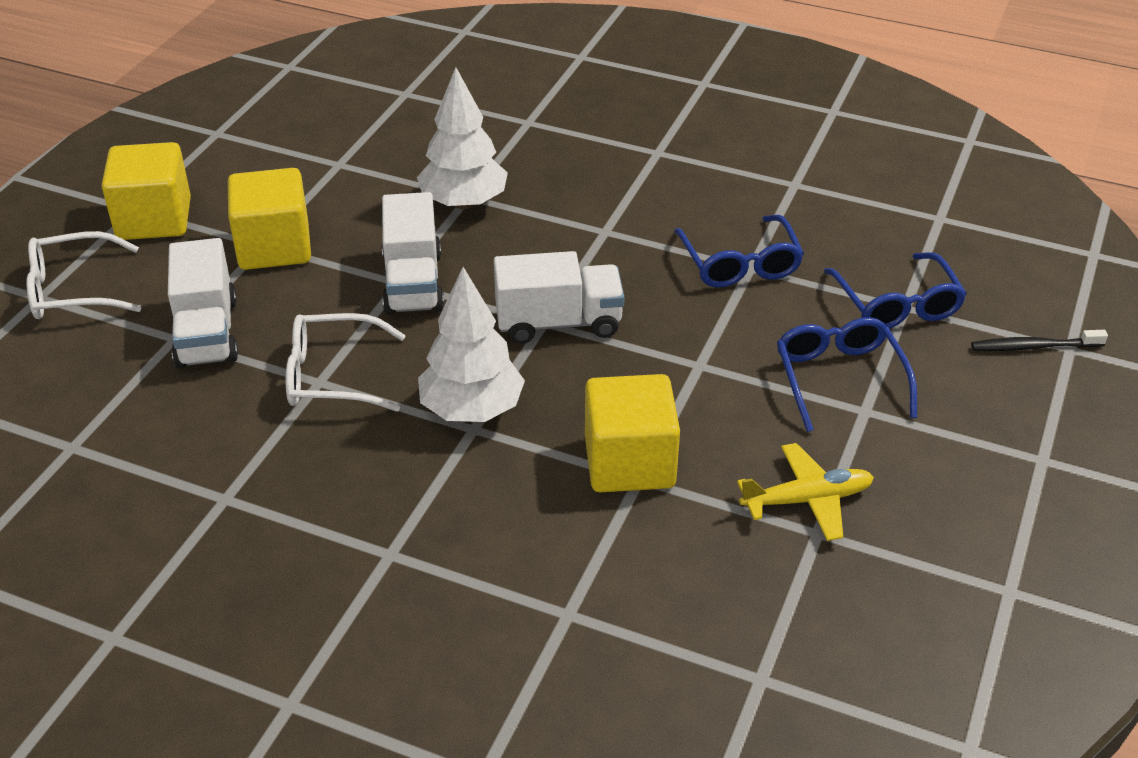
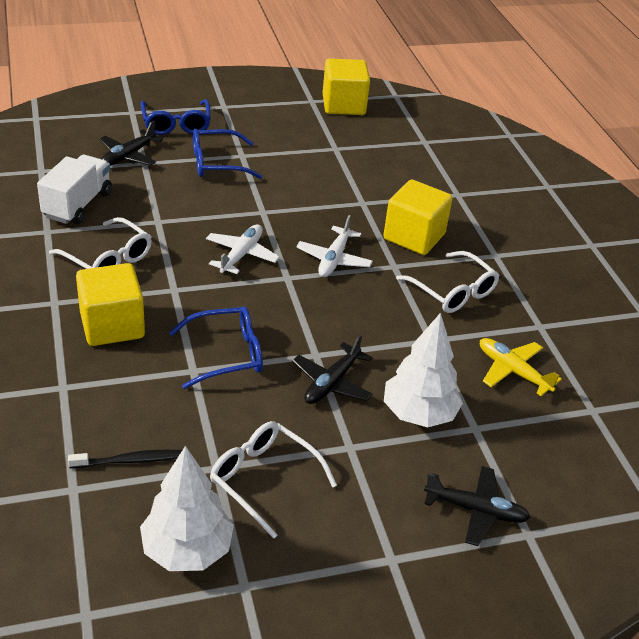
black plane: 0 -> 3
white glasses: 2 -> 3
white plane: 0 -> 2
white truck: 3 -> 1

